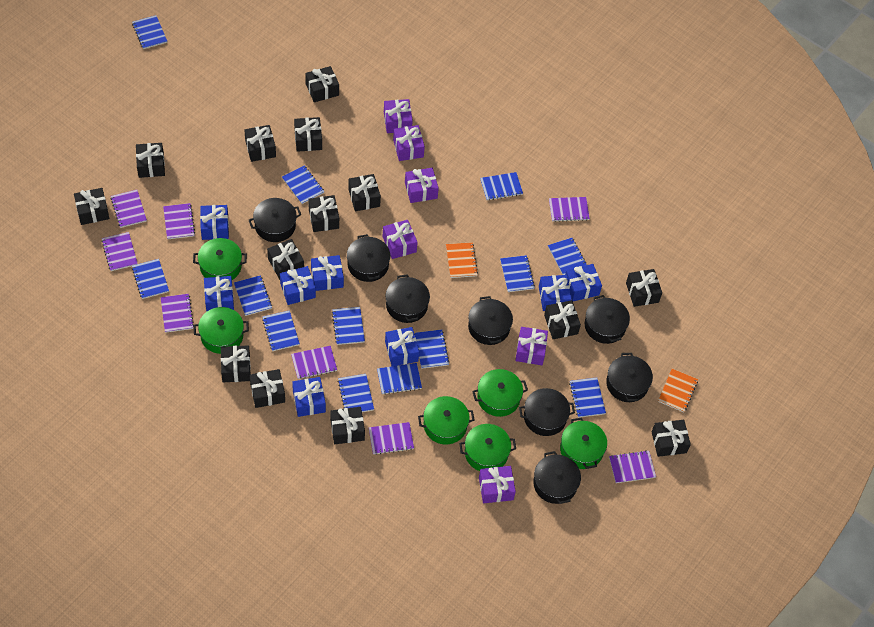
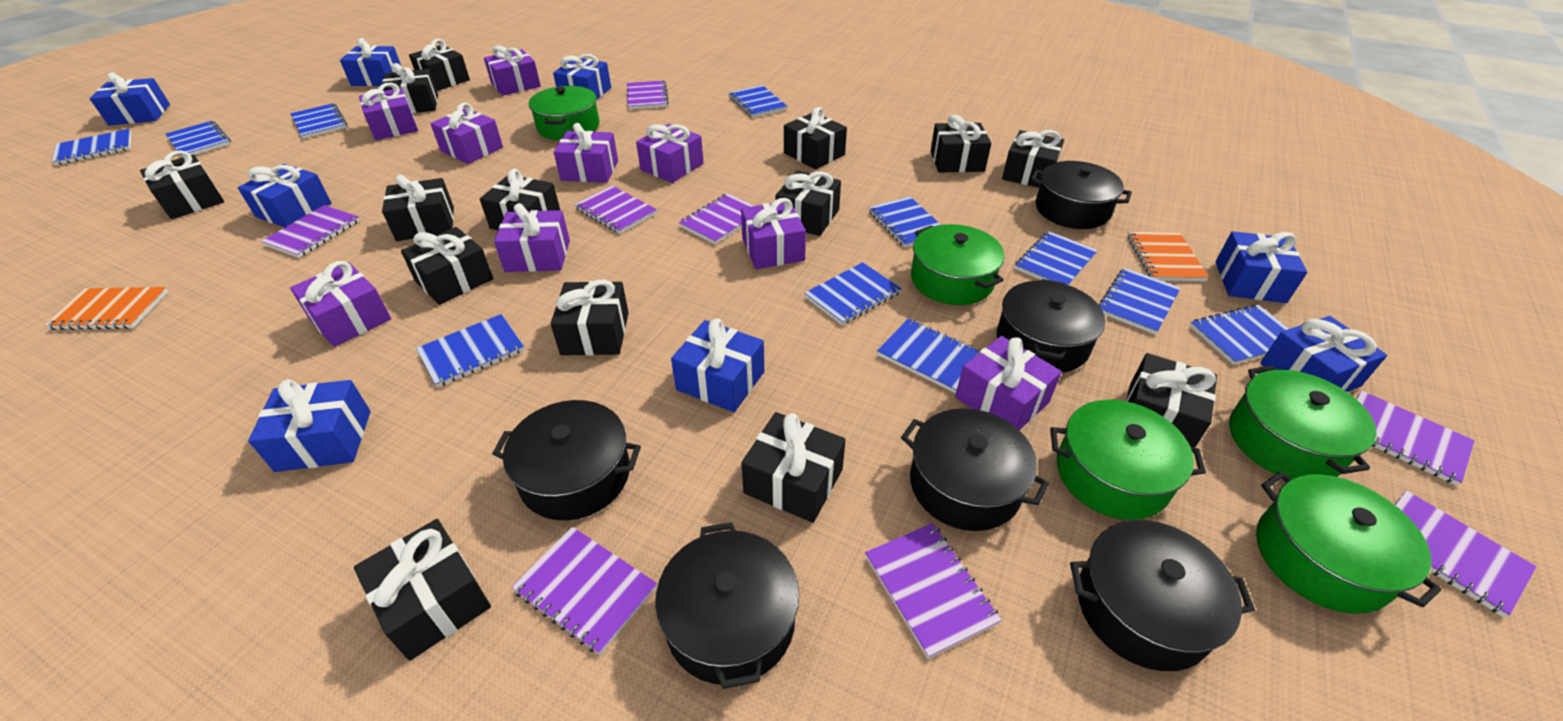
black pot: 8 -> 6
blue notebook: 13 -> 11
green pot: 6 -> 5
purple gift: 6 -> 9

